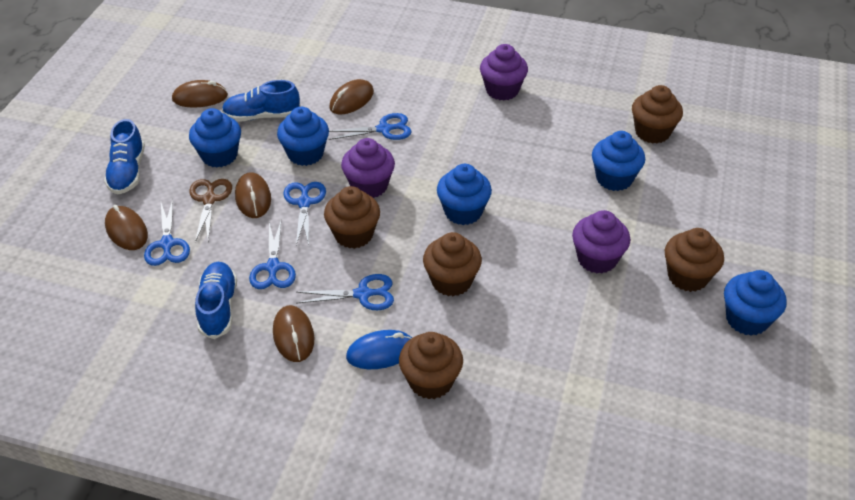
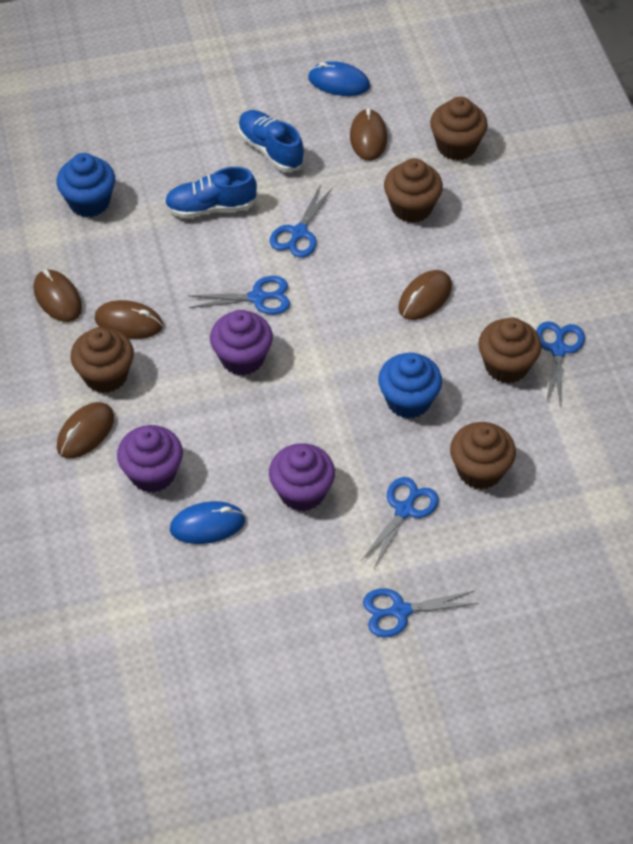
blue cupcake: 5 -> 2
blue mouse: 1 -> 2
blue shoe: 3 -> 2
brown scissors: 1 -> 0

